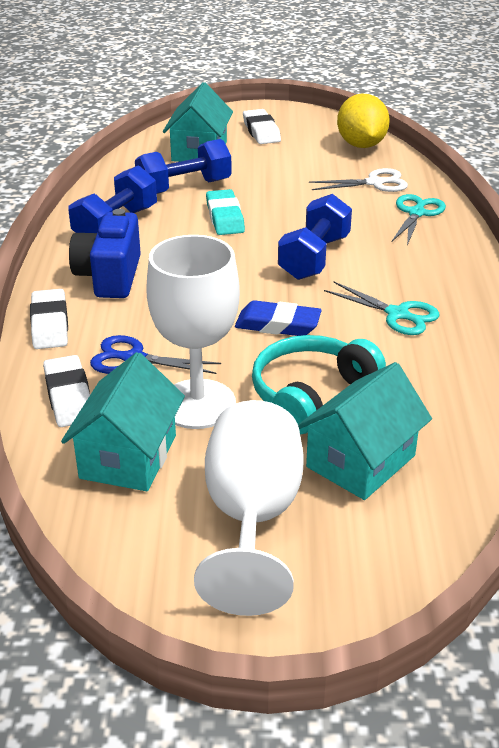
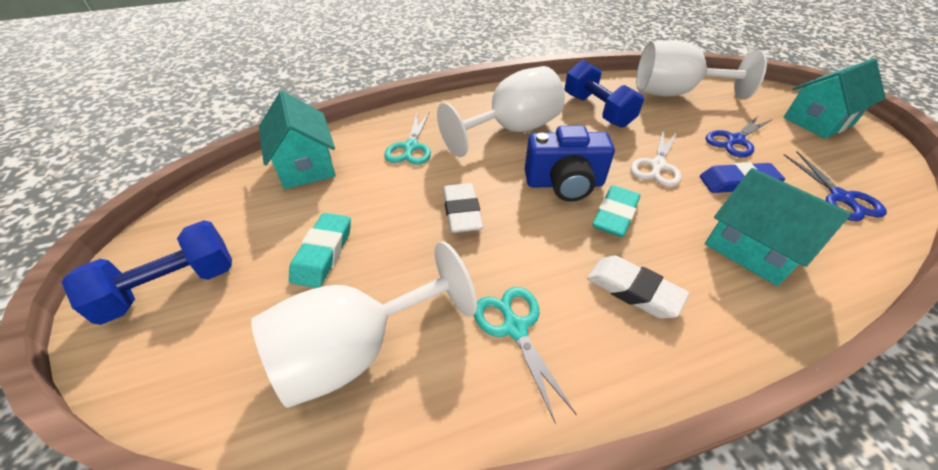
blue dumbbell: 3 -> 2
blue scissors: 1 -> 2
turquoise eraser: 1 -> 2
turquoise headphones: 1 -> 0
white eraser: 3 -> 2
white goblet: 2 -> 3
yellow lemon: 1 -> 0

